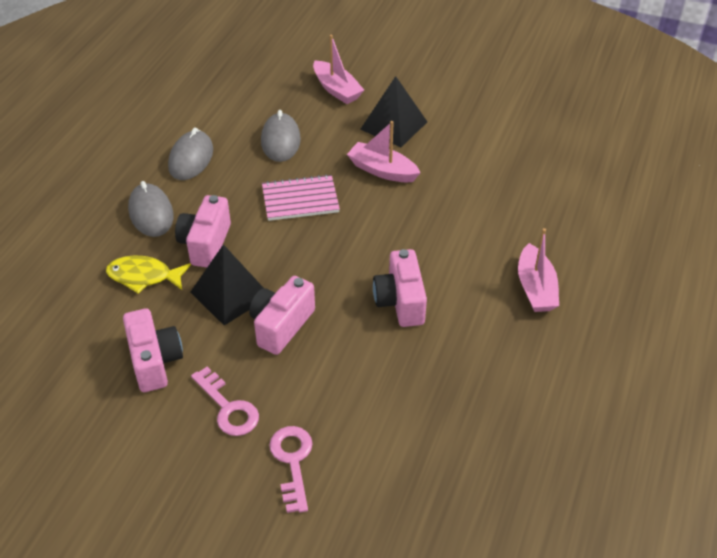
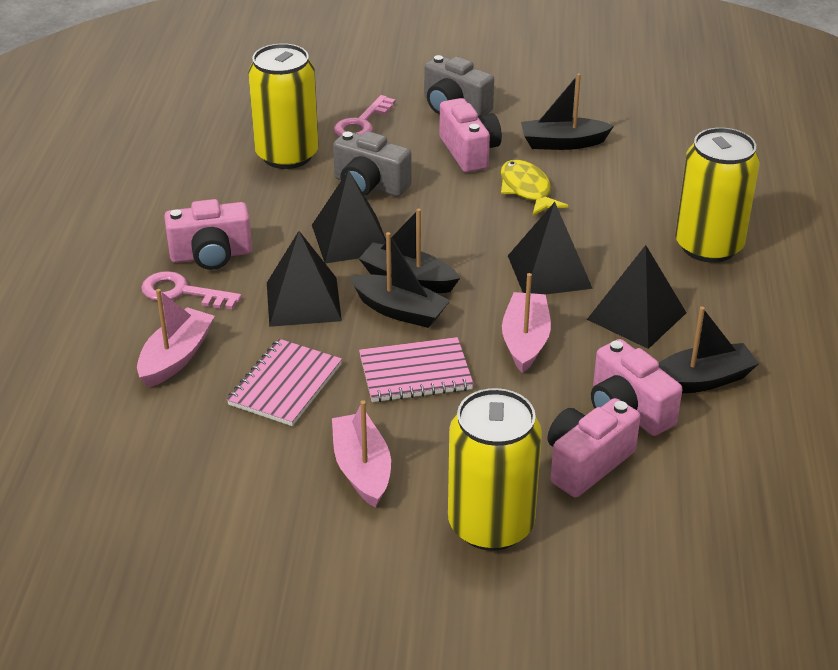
black boat: 0 -> 4
black pyramid: 2 -> 4
grey camera: 0 -> 2
grey mouse: 3 -> 0
pink notebook: 1 -> 2
yellow can: 0 -> 3

